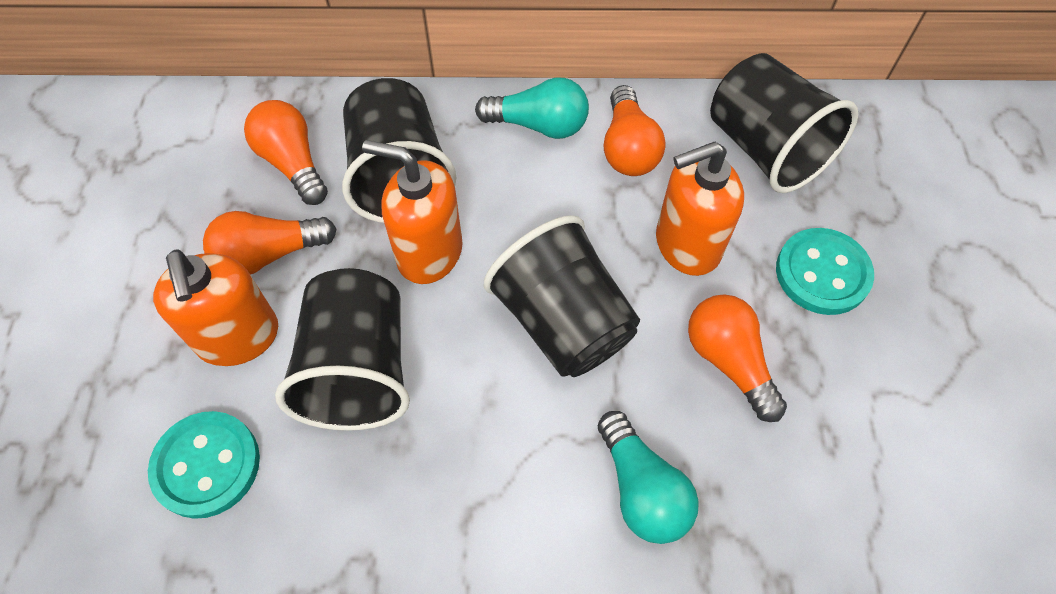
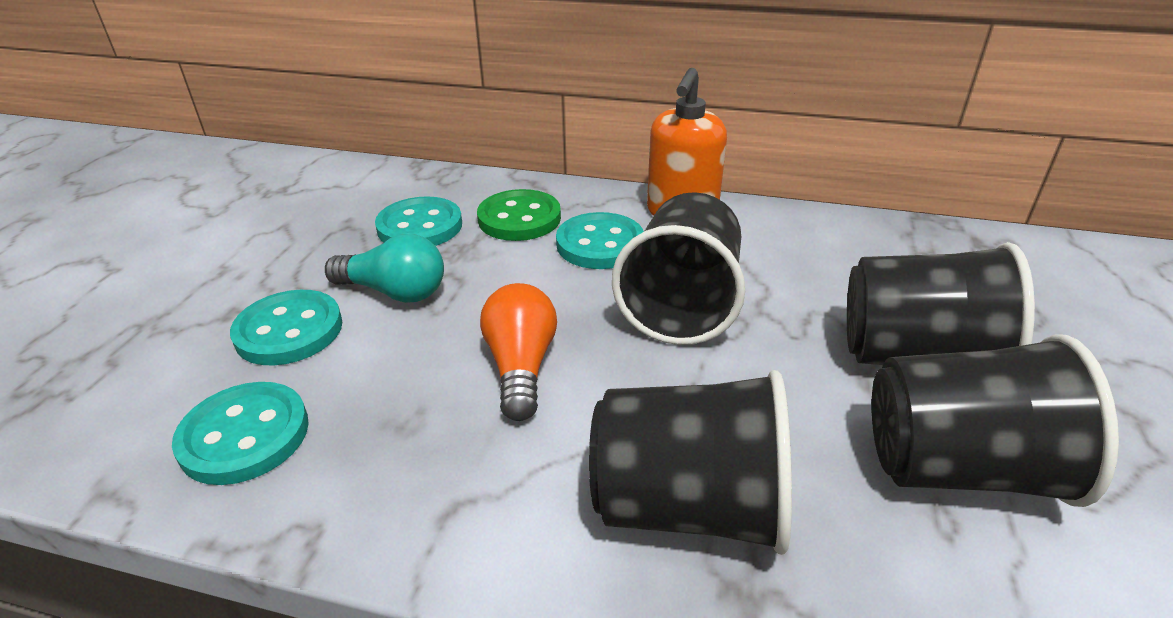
green button: 0 -> 1
orange light bulb: 4 -> 1
orange soap dispenser: 3 -> 1
turquoise button: 2 -> 4
turquoise light bulb: 2 -> 1

